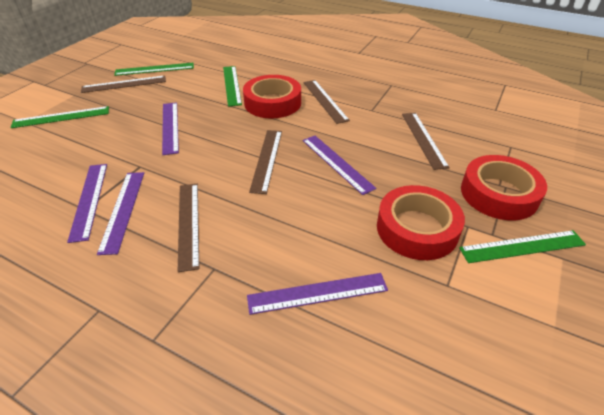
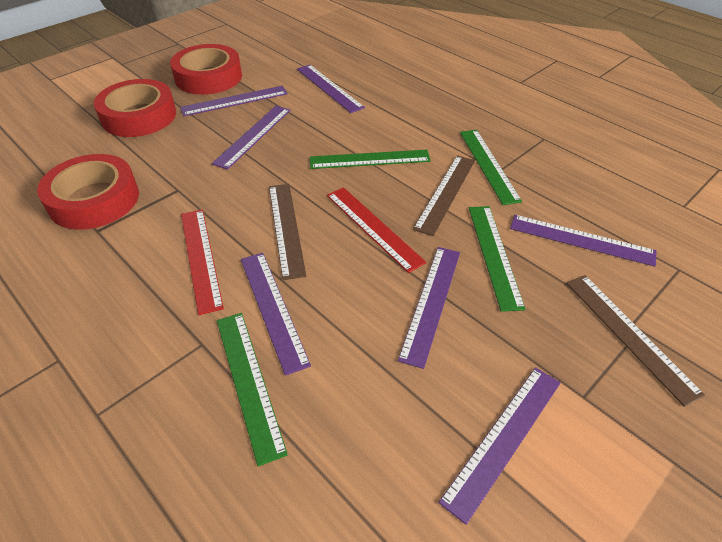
brown ruler: 5 -> 3
purple ruler: 5 -> 7
red ruler: 0 -> 2

